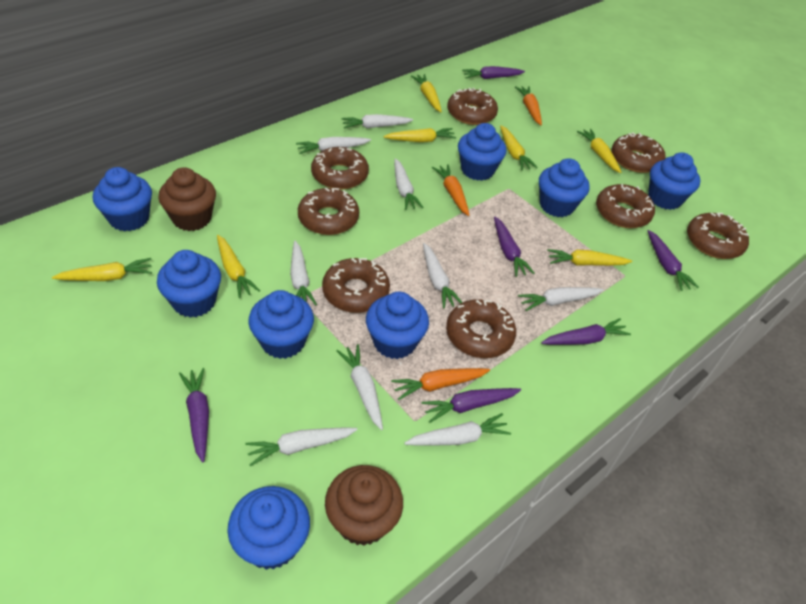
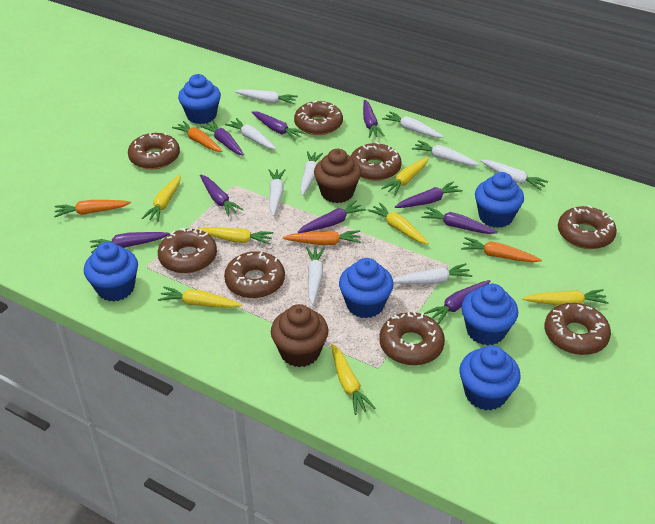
blue cupcake: 8 -> 6
orange carrot: 3 -> 4
purple carrot: 6 -> 9

